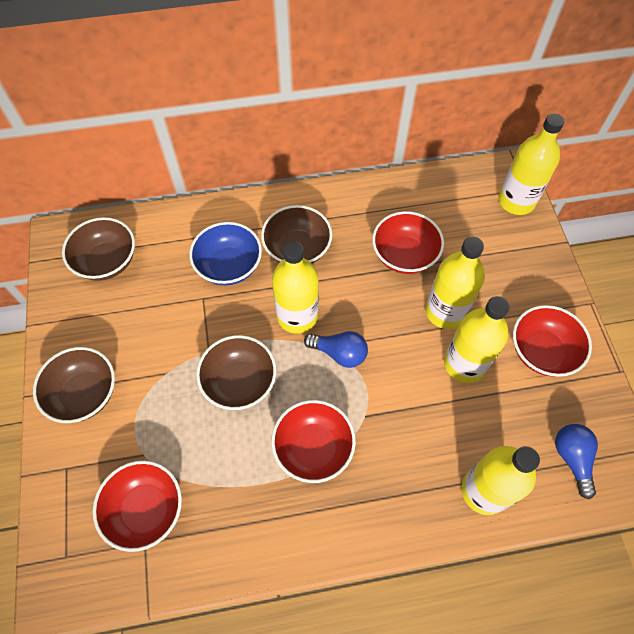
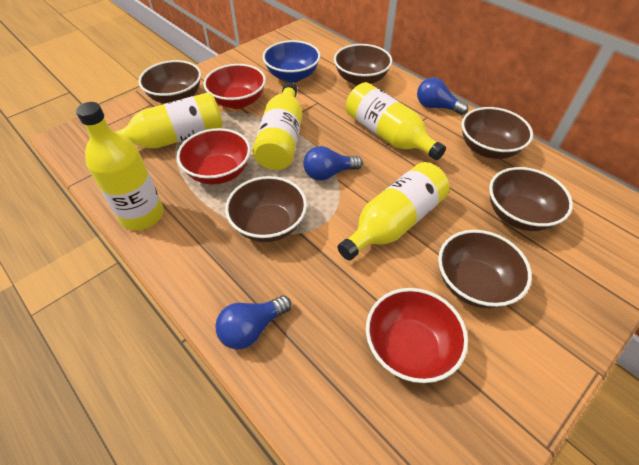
blue light bulb: 2 -> 3
brown bowl: 4 -> 6
red bowl: 4 -> 3

